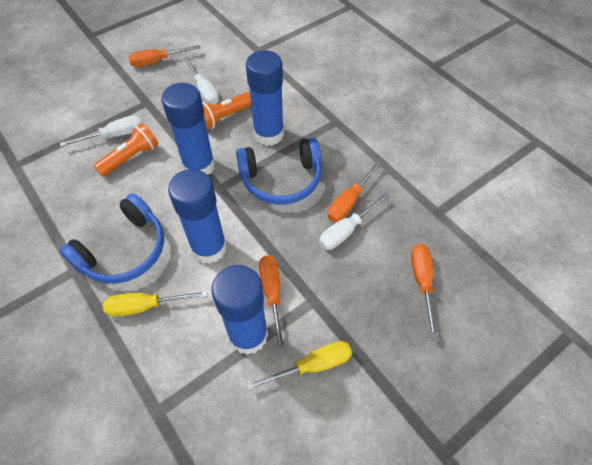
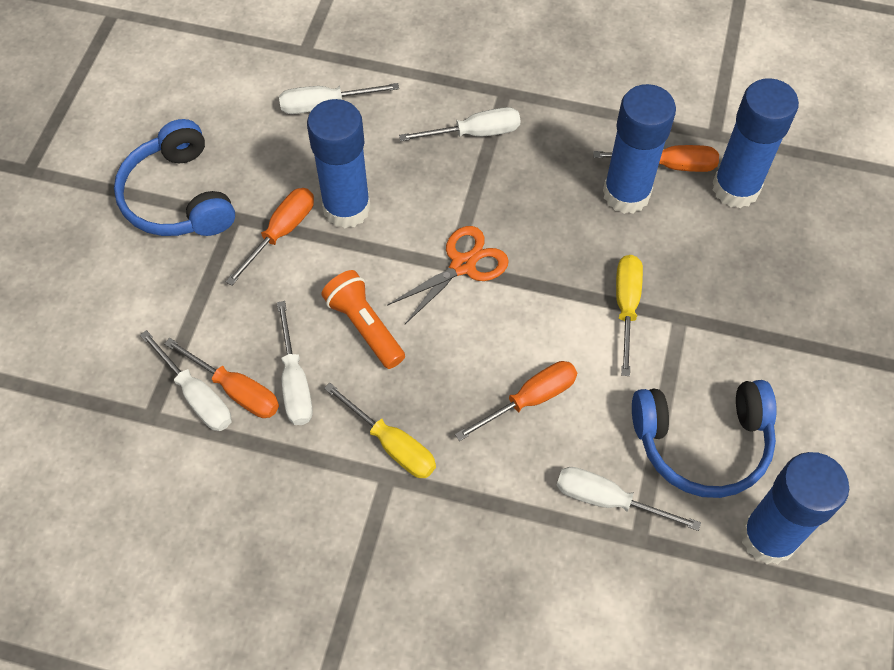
orange flashlight: 2 -> 1
orange scissors: 0 -> 1
white screwdriver: 3 -> 5

